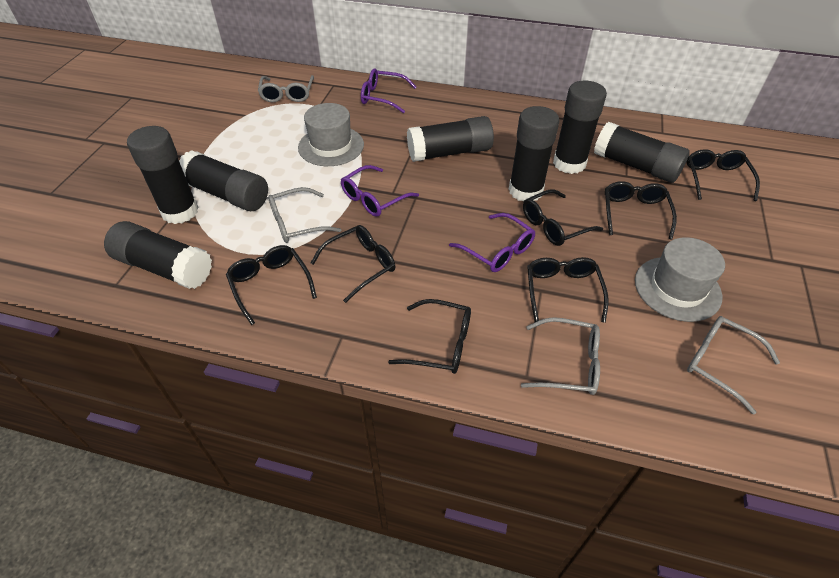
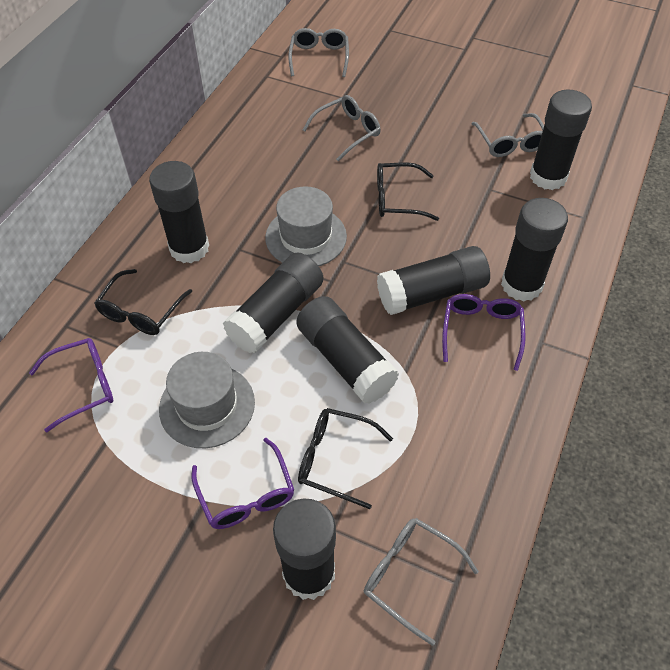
black glasses: 7 -> 3

